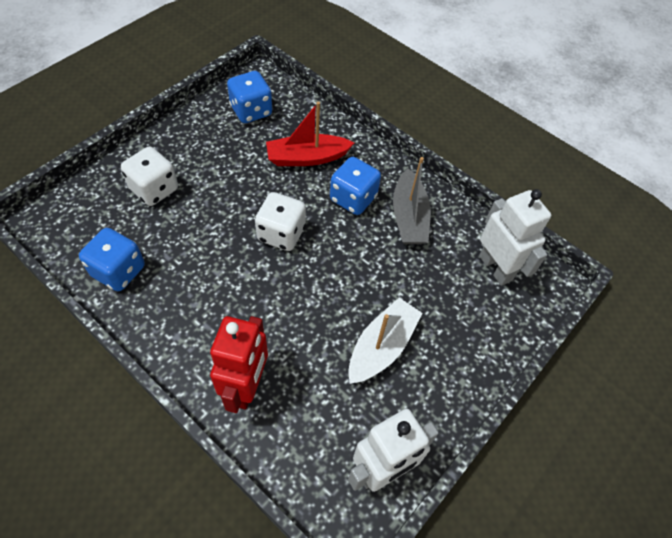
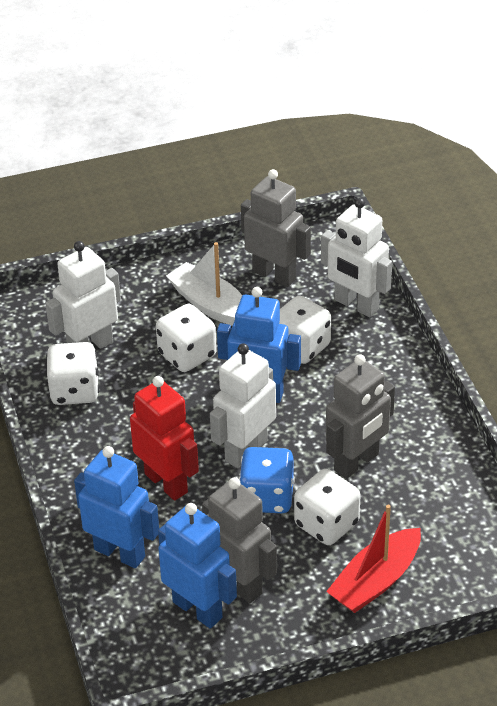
blue dice: 3 -> 1
blue robot: 0 -> 3
grey boat: 1 -> 0
grey robot: 0 -> 3
white dice: 2 -> 4
white robot: 2 -> 3

